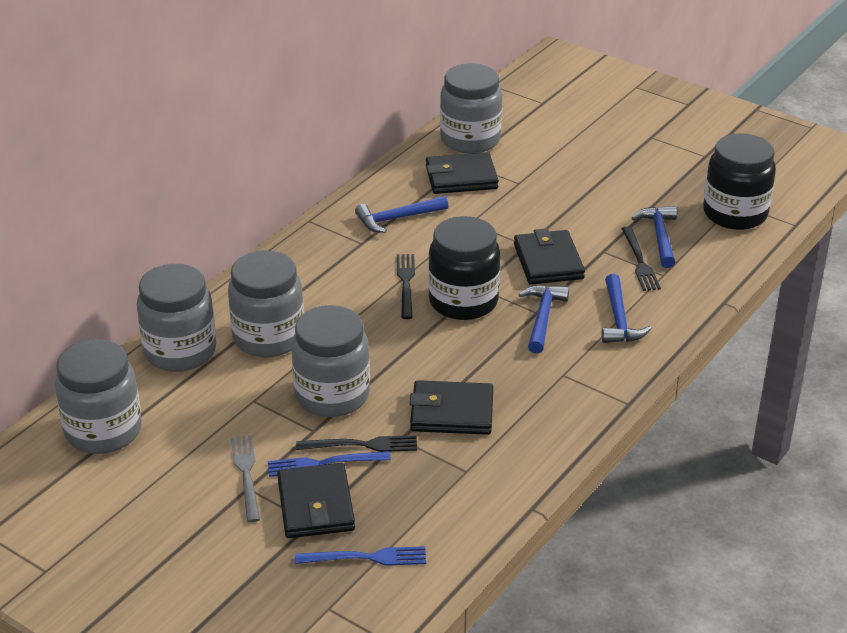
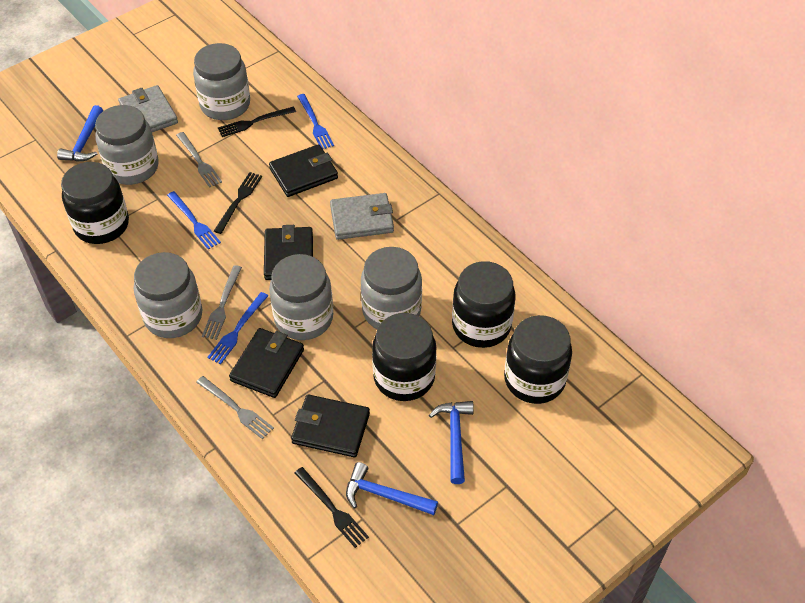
black jar: 2 -> 4
blue fork: 2 -> 3
blue hammer: 4 -> 3
grey fork: 1 -> 3
grey wallet: 0 -> 2

